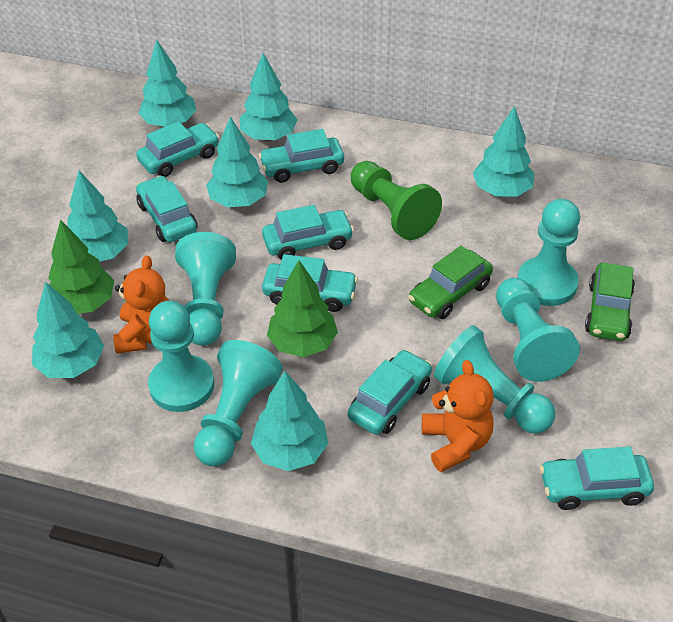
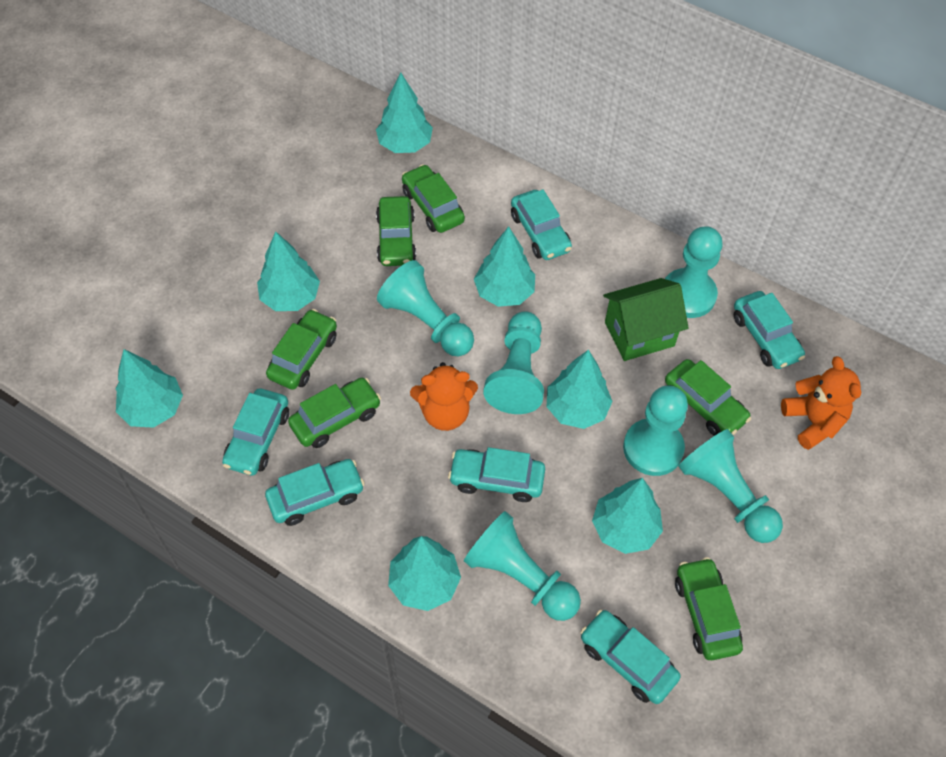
green car: 2 -> 6
green house: 0 -> 1
green pawn: 1 -> 0
green tree: 2 -> 0
turquoise car: 7 -> 6

